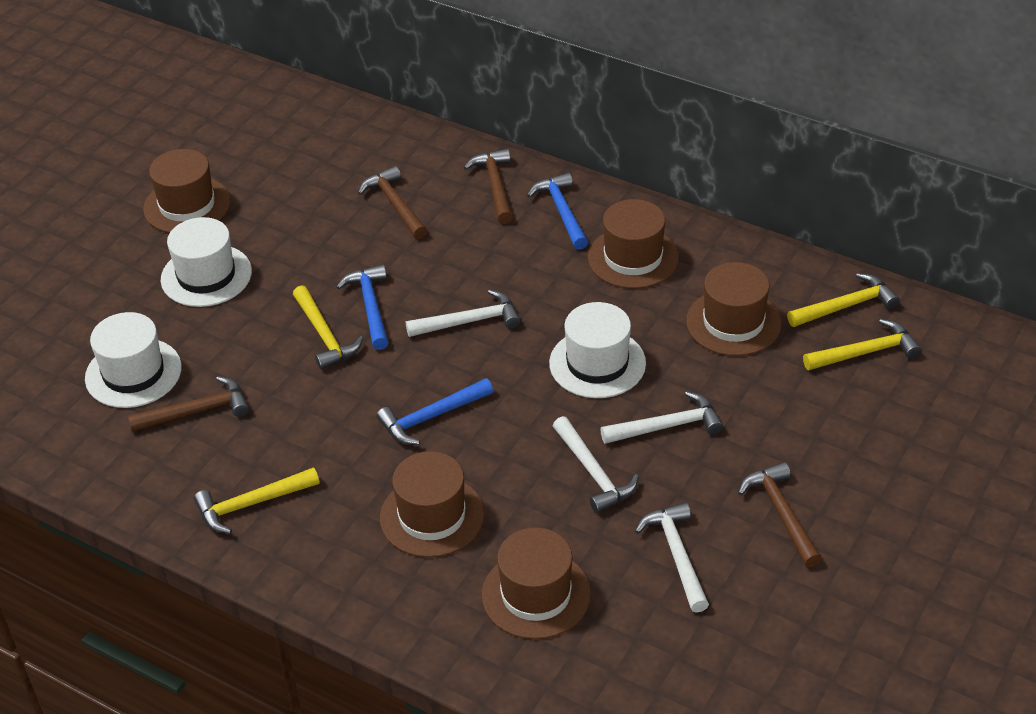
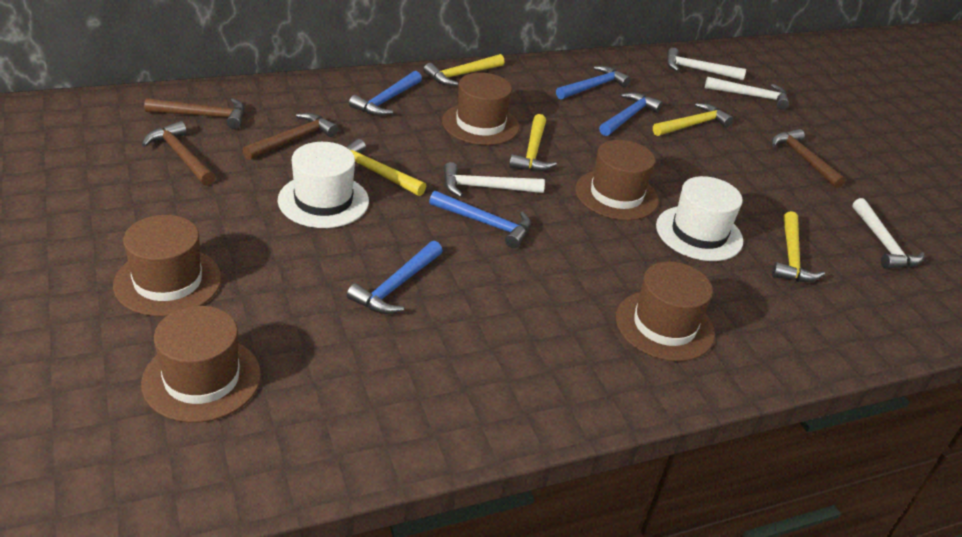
blue hammer: 3 -> 5
white hat: 3 -> 2
yellow hammer: 4 -> 5

